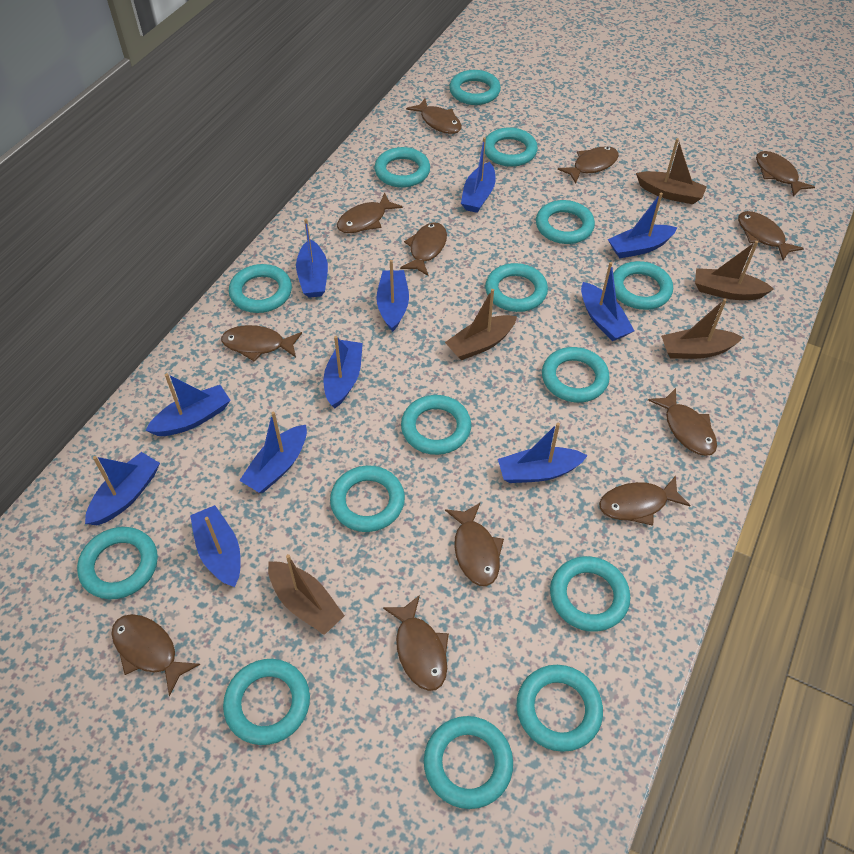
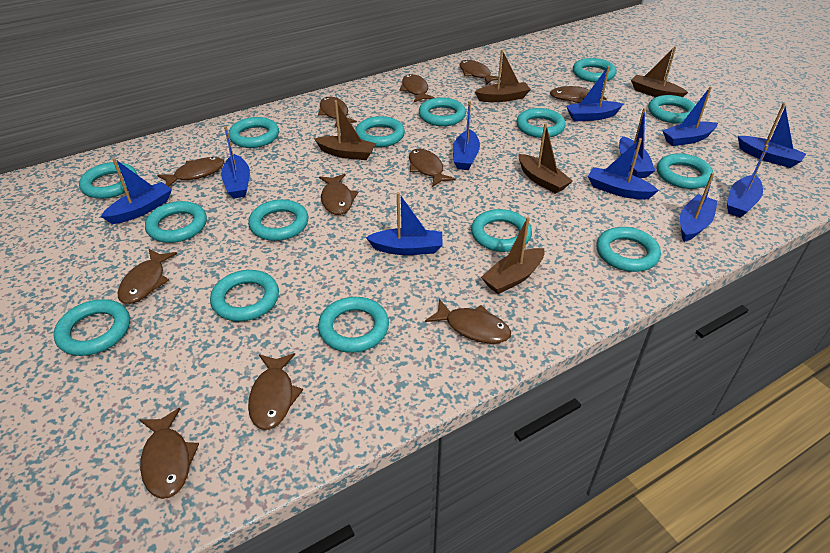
brown fish: 12 -> 11

